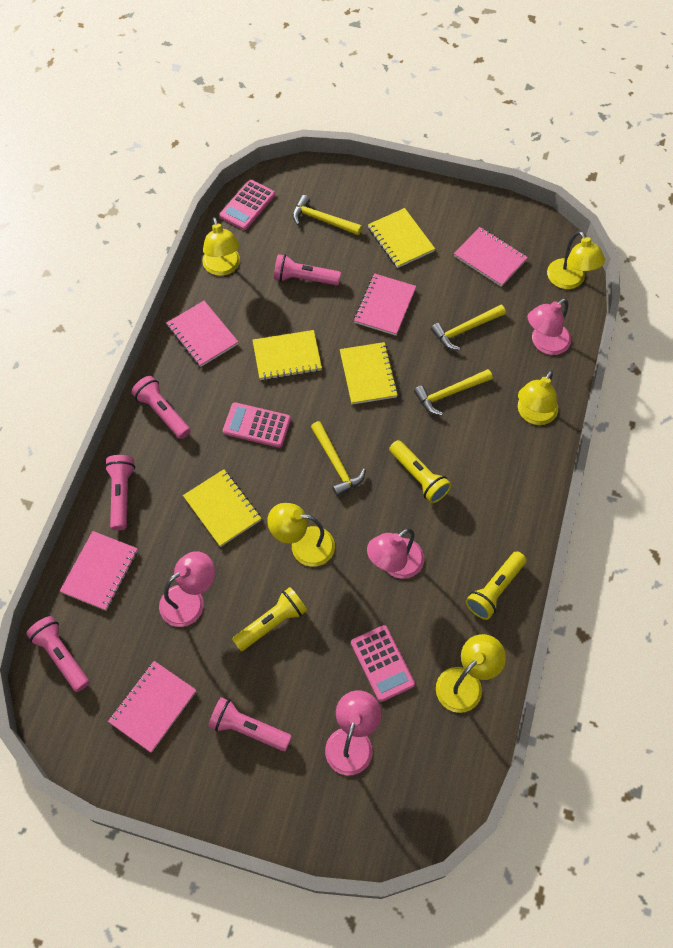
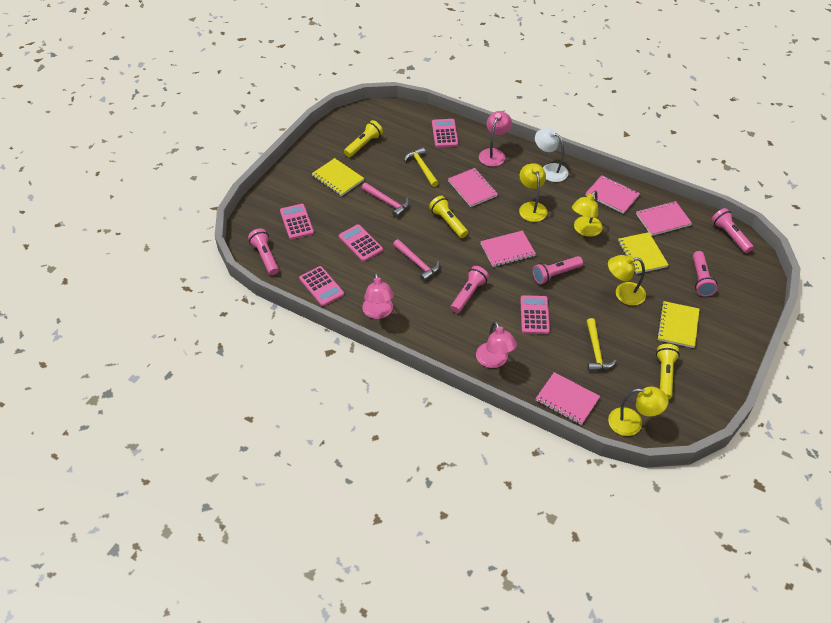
pink calculator: 3 -> 5
pink hammer: 0 -> 2
pink lamp: 4 -> 3
white lamp: 0 -> 1
yellow hammer: 4 -> 2
yellow lamp: 5 -> 4
yellow notebook: 4 -> 3

